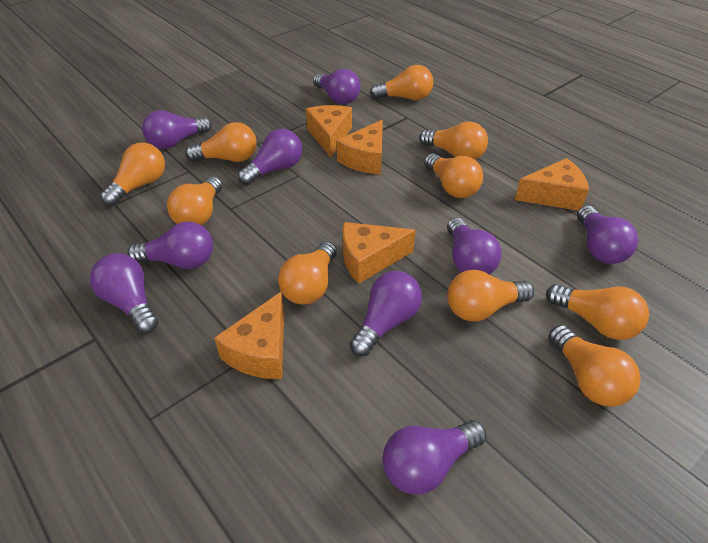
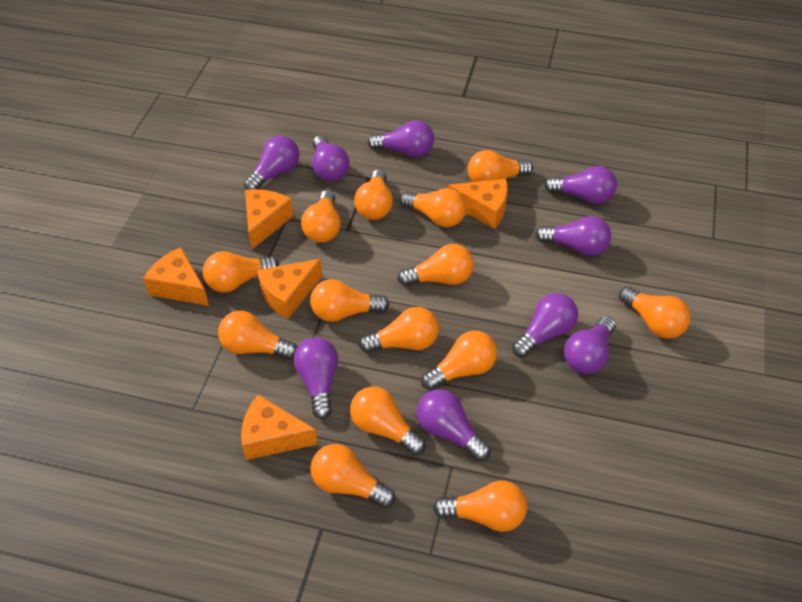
orange light bulb: 10 -> 14

